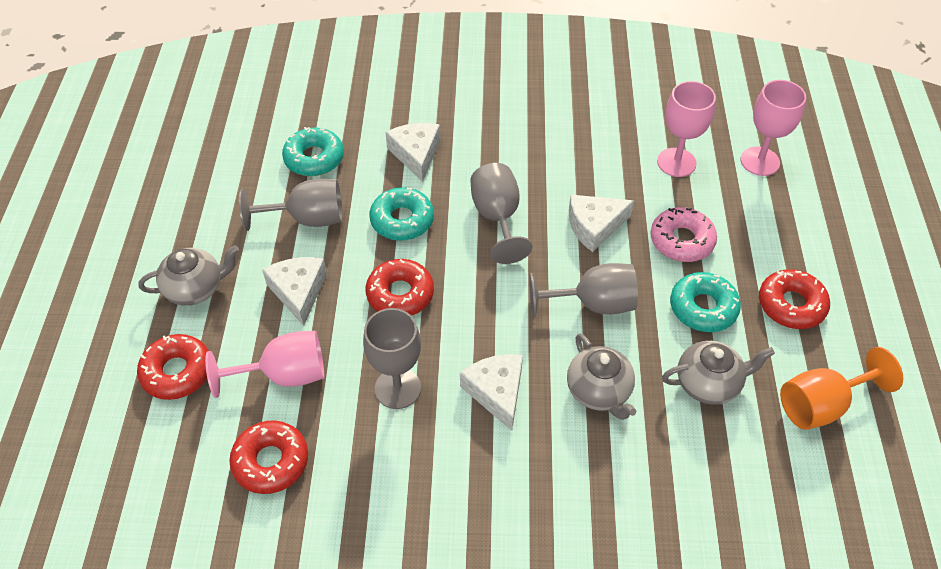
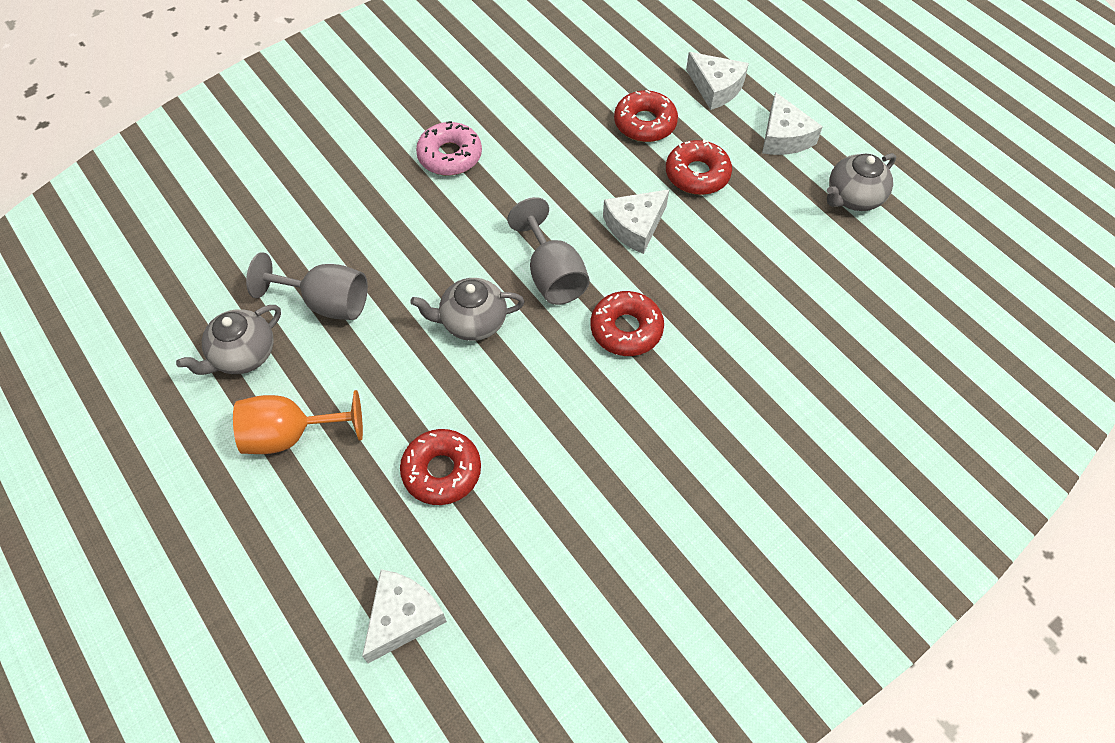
grey goblet: 4 -> 2
pink goblet: 3 -> 0
turquoise donut: 3 -> 0

